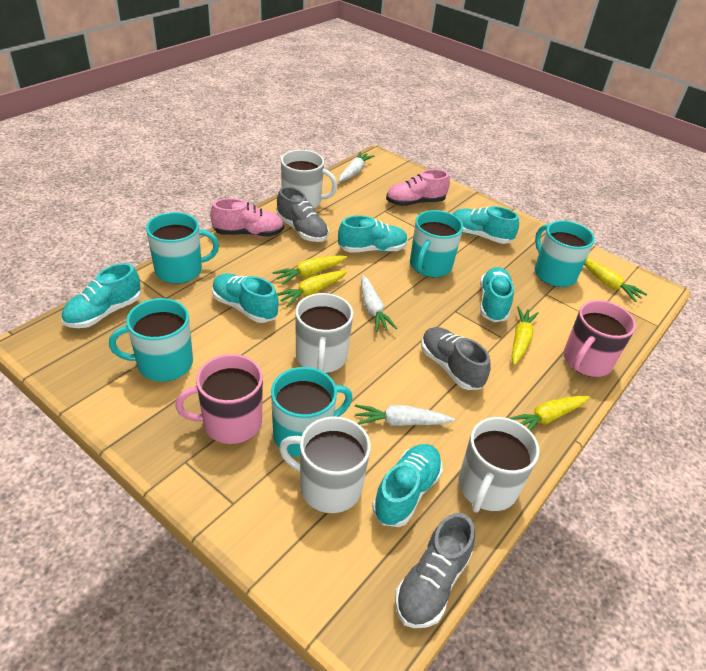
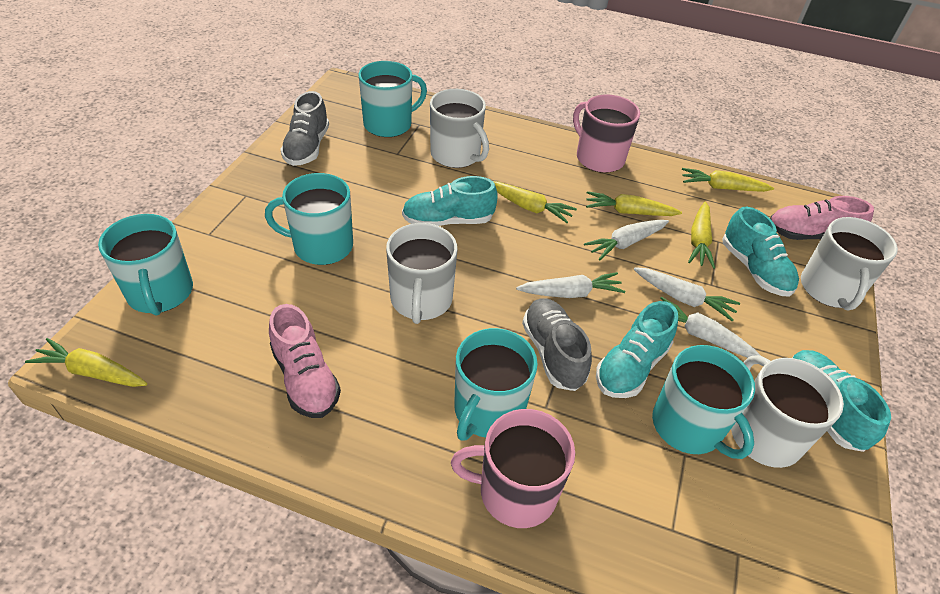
grey shoe: 3 -> 2
turquoise shoe: 6 -> 4
white carrot: 3 -> 4

